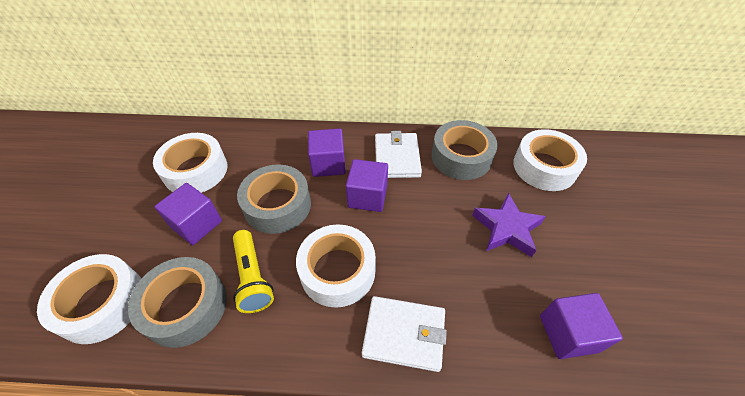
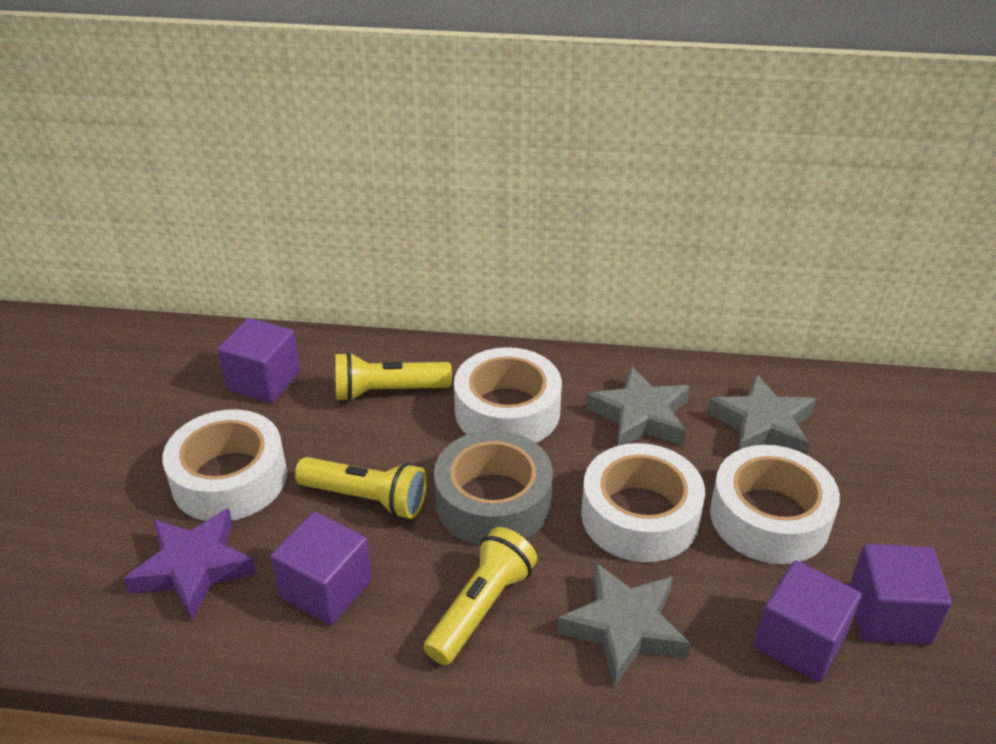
grey star: 0 -> 3
grey tape: 3 -> 1
white wallet: 2 -> 0
yellow flashlight: 1 -> 3

